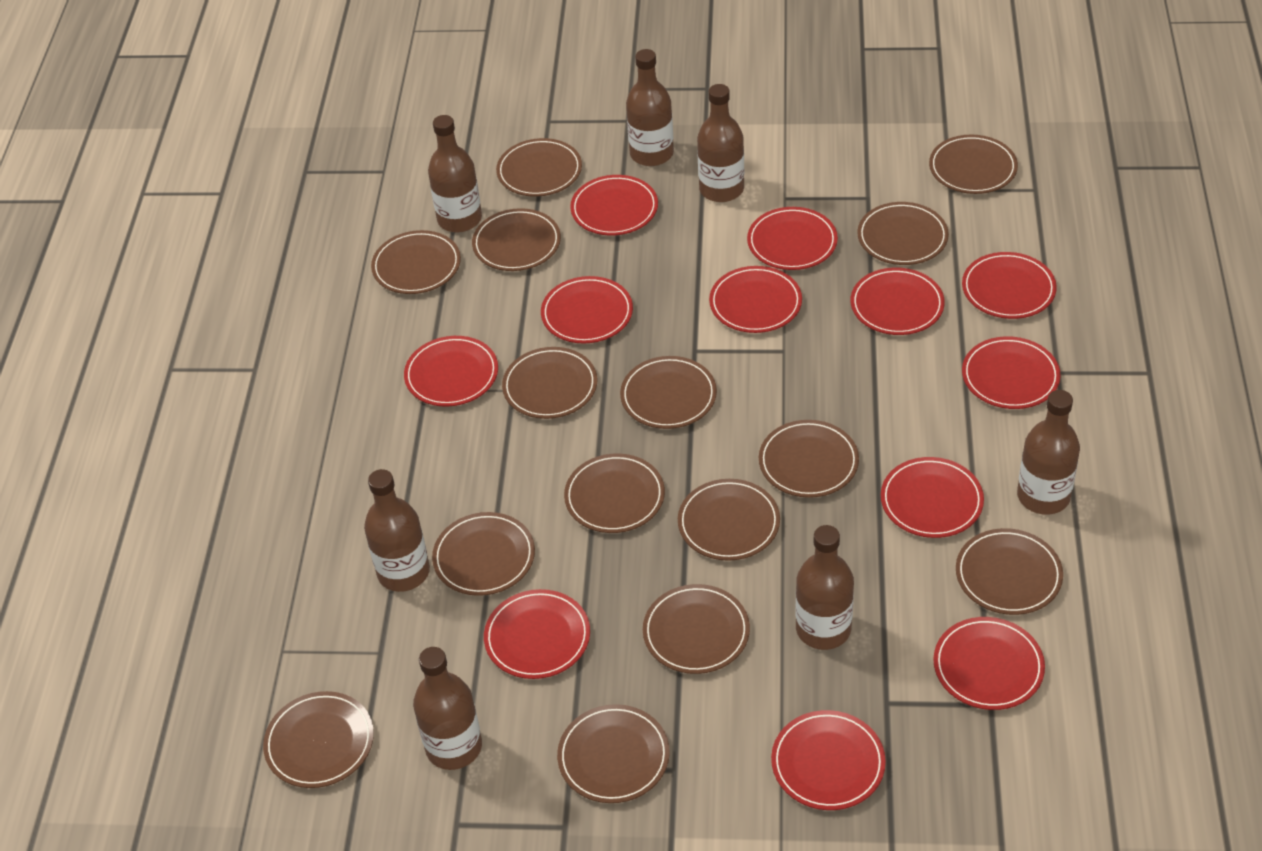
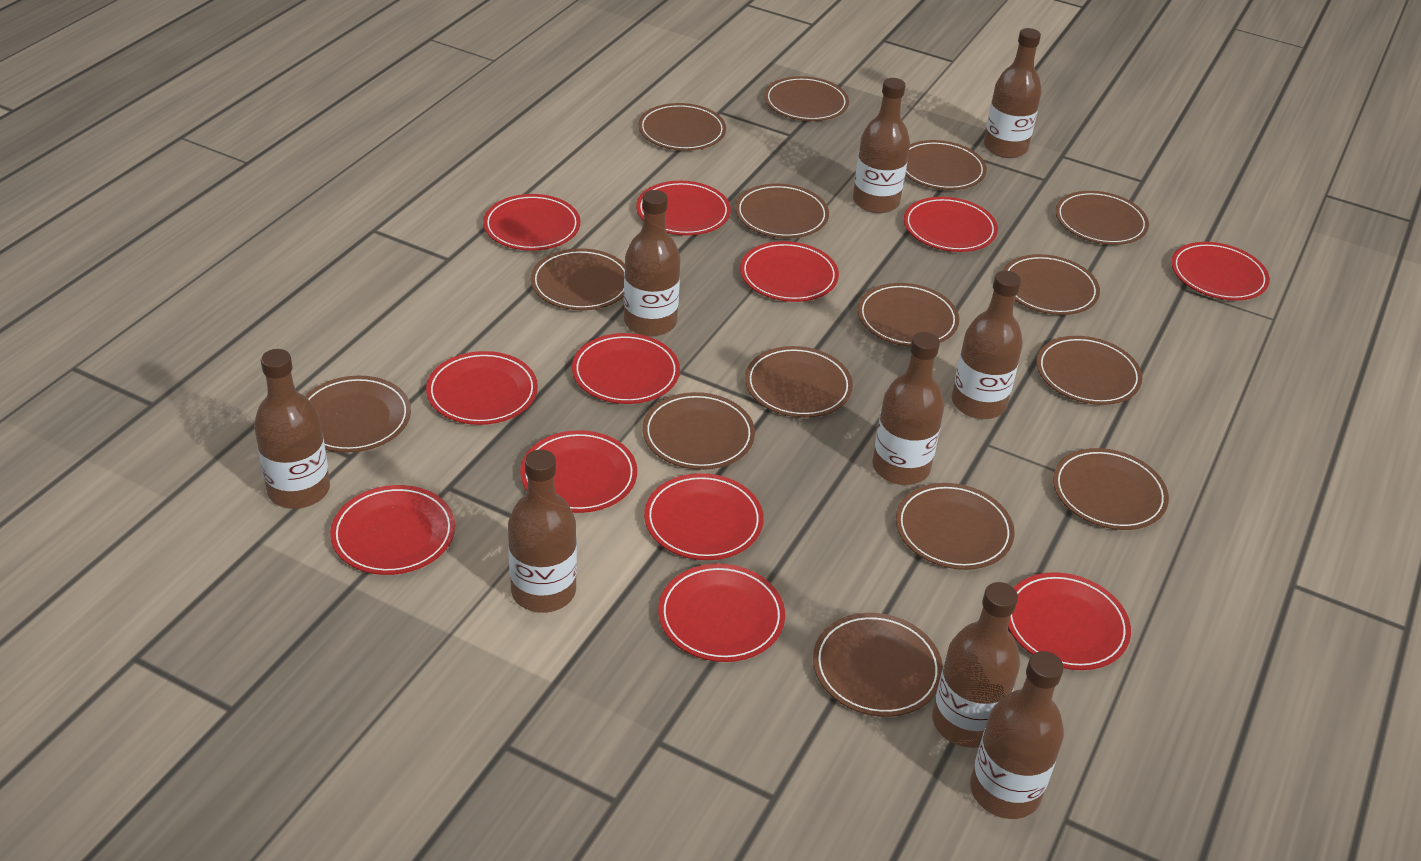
brown bottle: 7 -> 9

